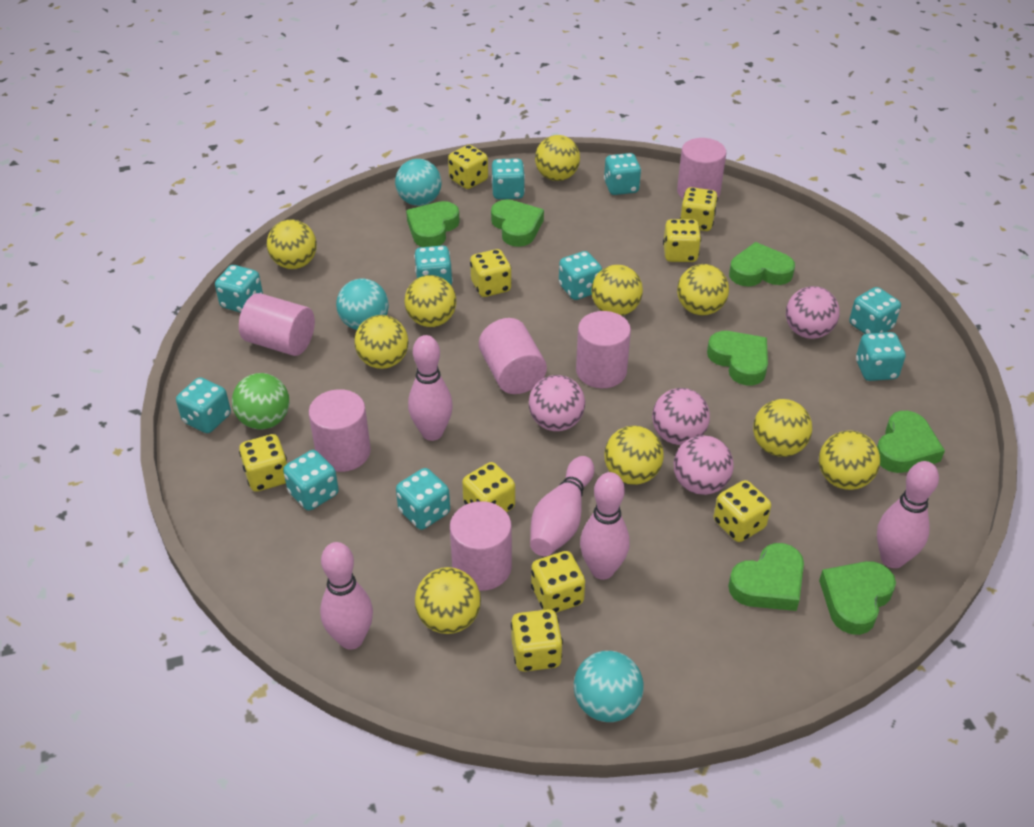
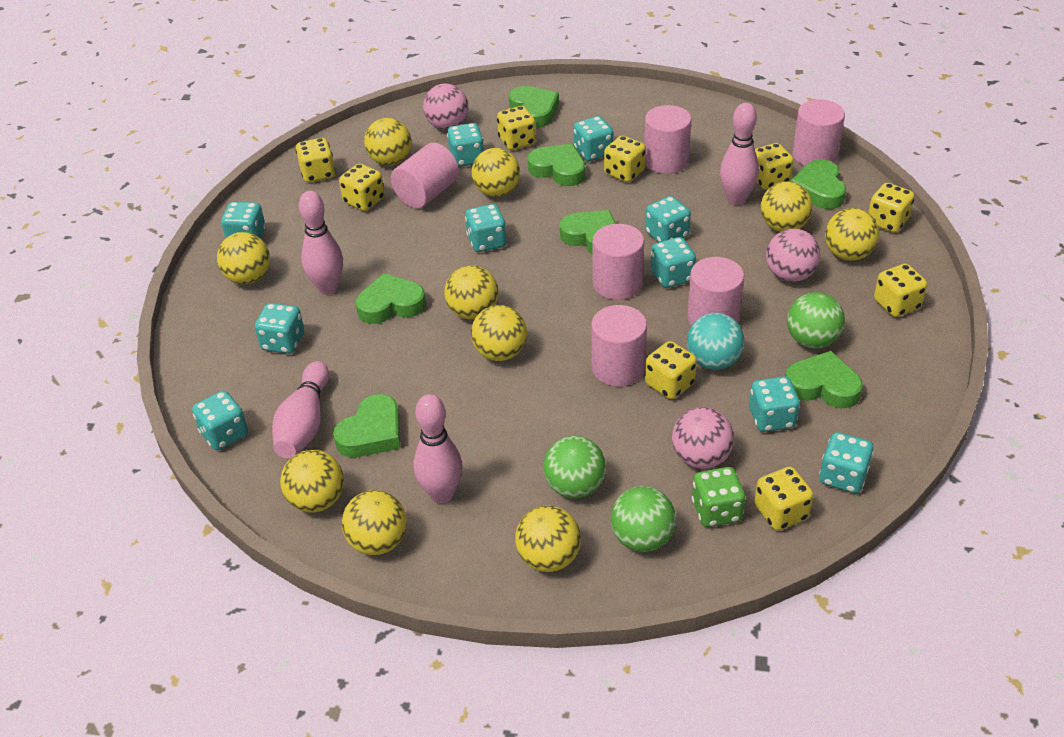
green ball: 1 -> 3
green dice: 0 -> 1
pink ball: 4 -> 3
pink bowling pin: 5 -> 4
turquoise ball: 3 -> 1

